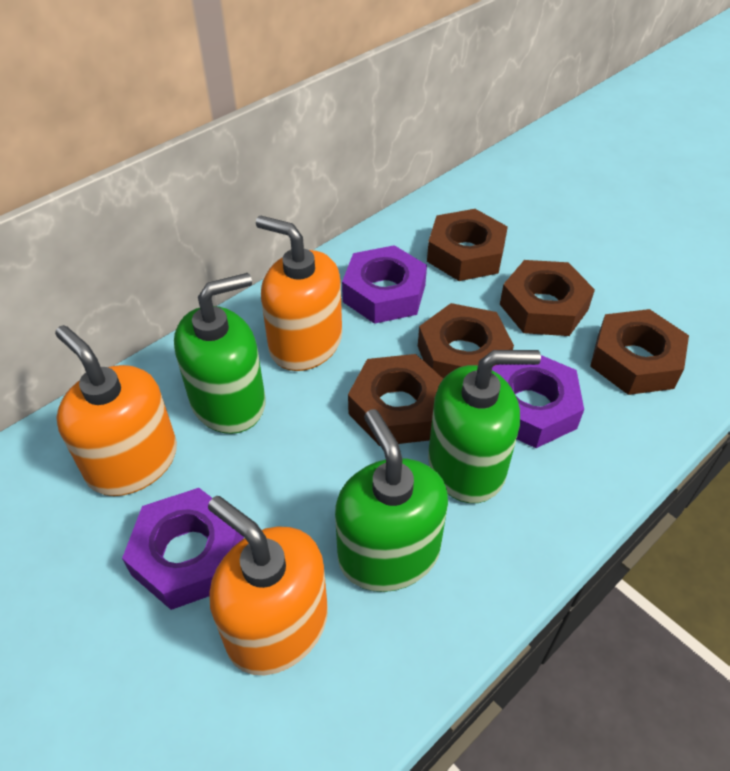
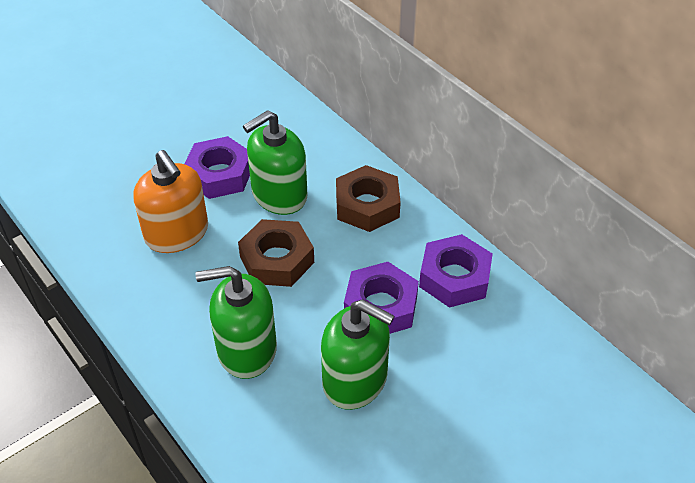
brown nut: 5 -> 2
orange soap dispenser: 3 -> 1

